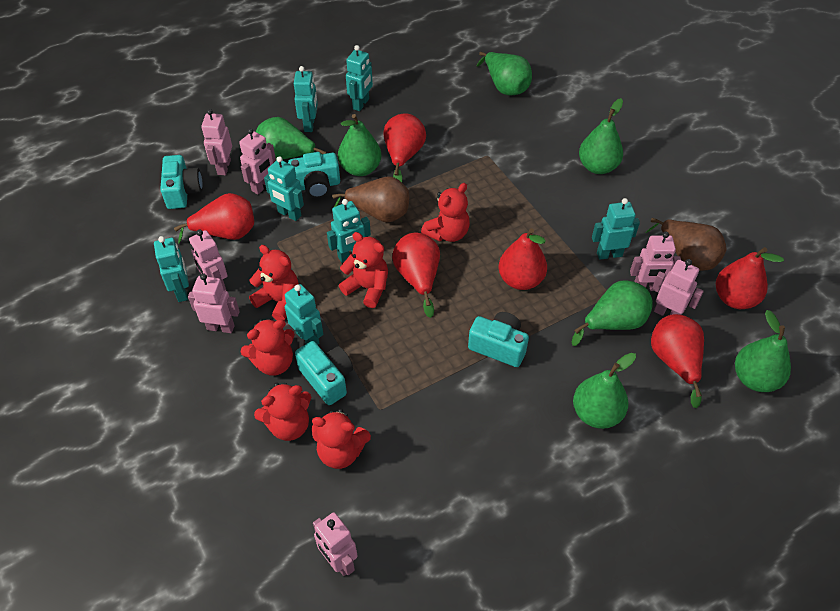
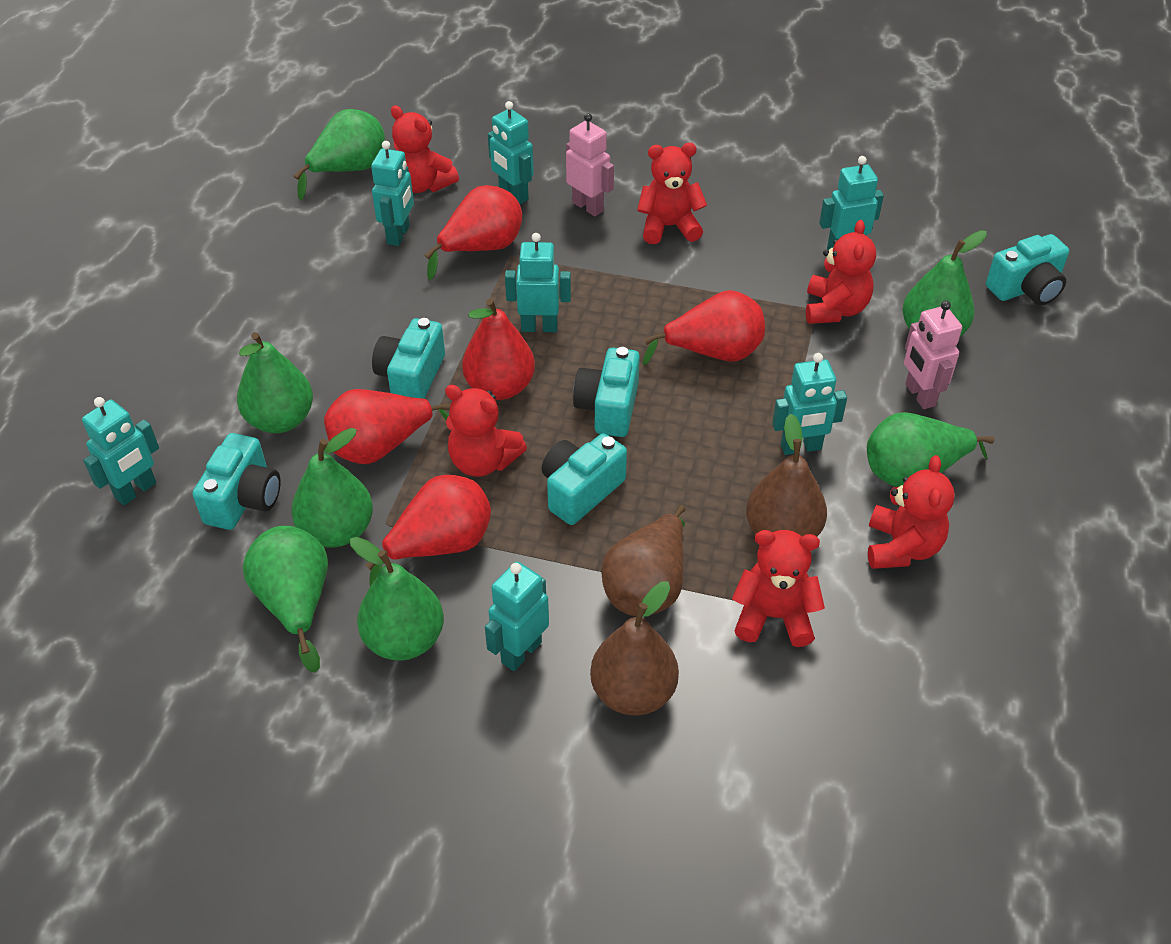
brown pear: 2 -> 3
pink robot: 7 -> 2
red pear: 6 -> 5
turquoise camera: 4 -> 5

